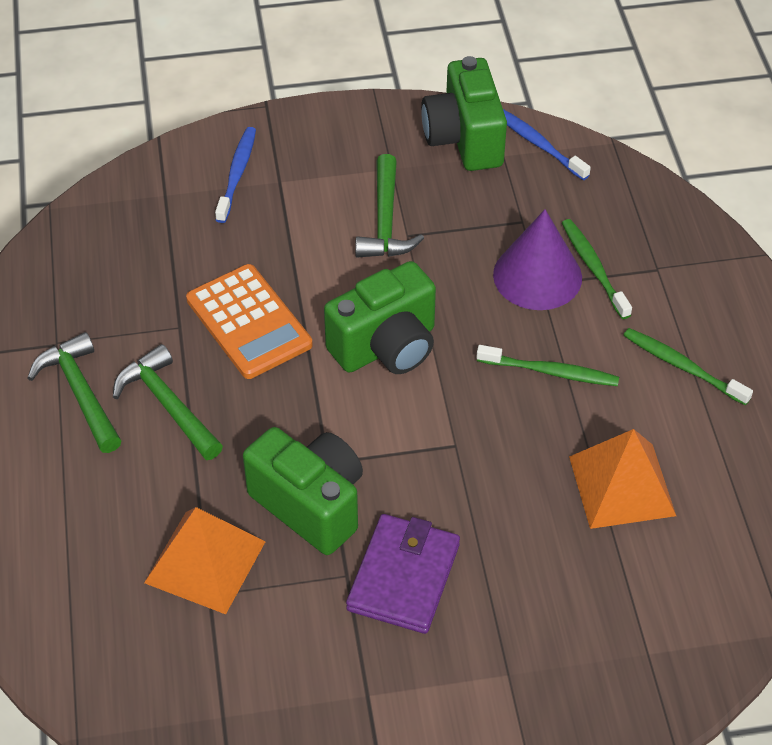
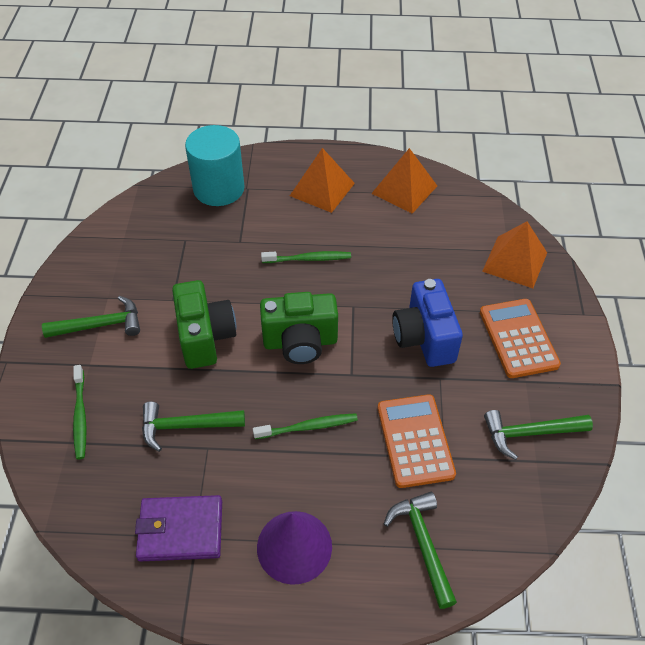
blue camera: 0 -> 1
blue toothbrush: 2 -> 0
green camera: 3 -> 2
green hammer: 3 -> 4
orange calculator: 1 -> 2
orange pyramid: 2 -> 3
turquoise cylinder: 0 -> 1

